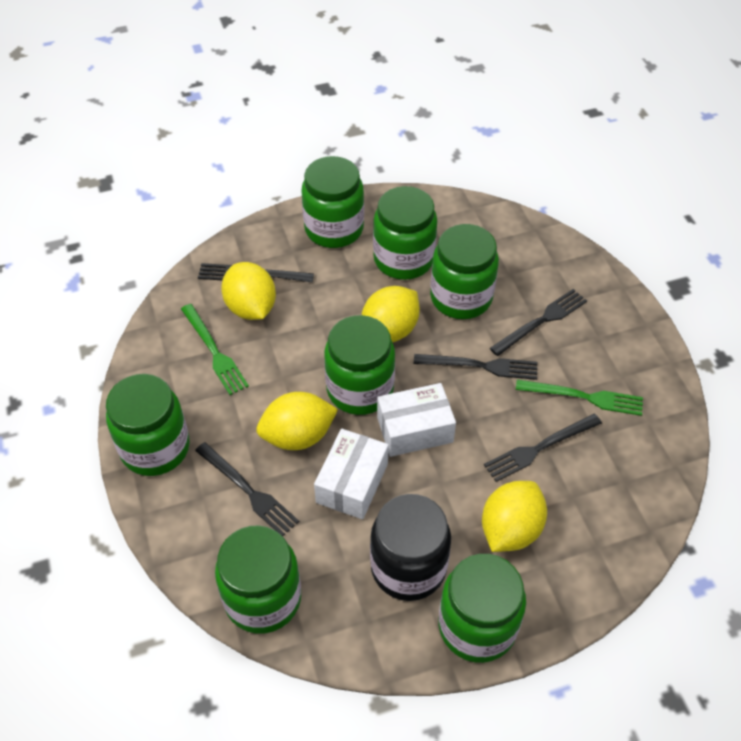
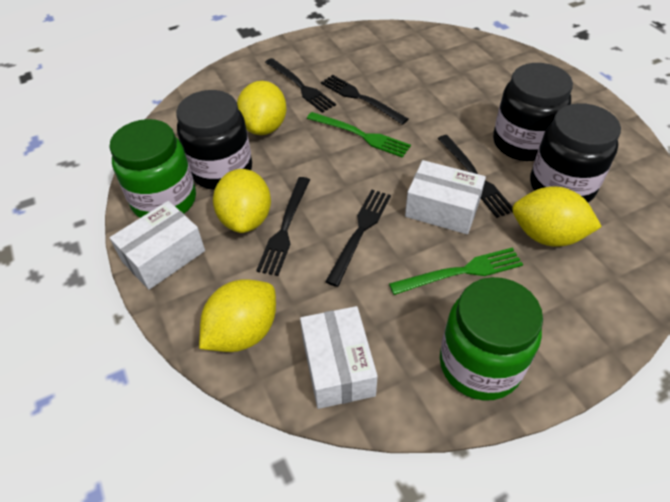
black jar: 1 -> 3
green jar: 7 -> 2
white box: 2 -> 3

